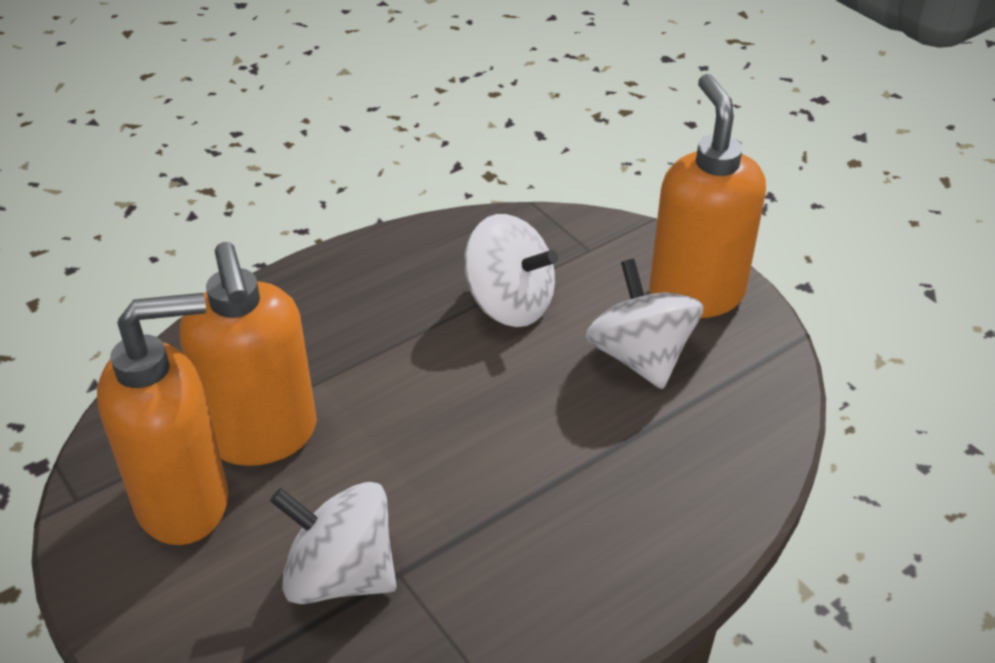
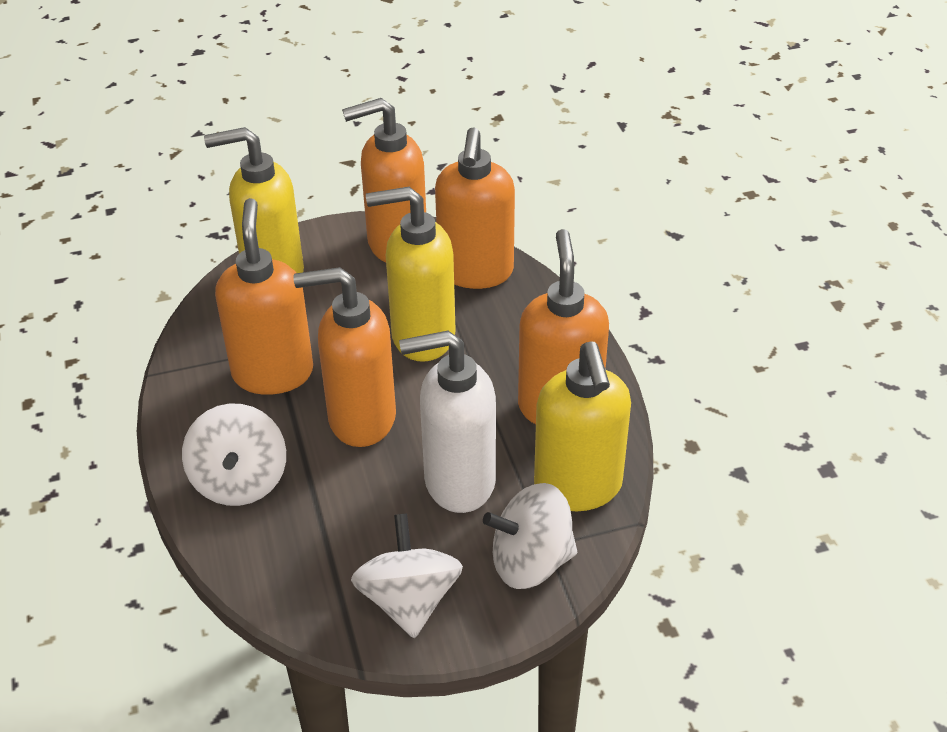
orange soap dispenser: 3 -> 5
white soap dispenser: 0 -> 1
yellow soap dispenser: 0 -> 3

